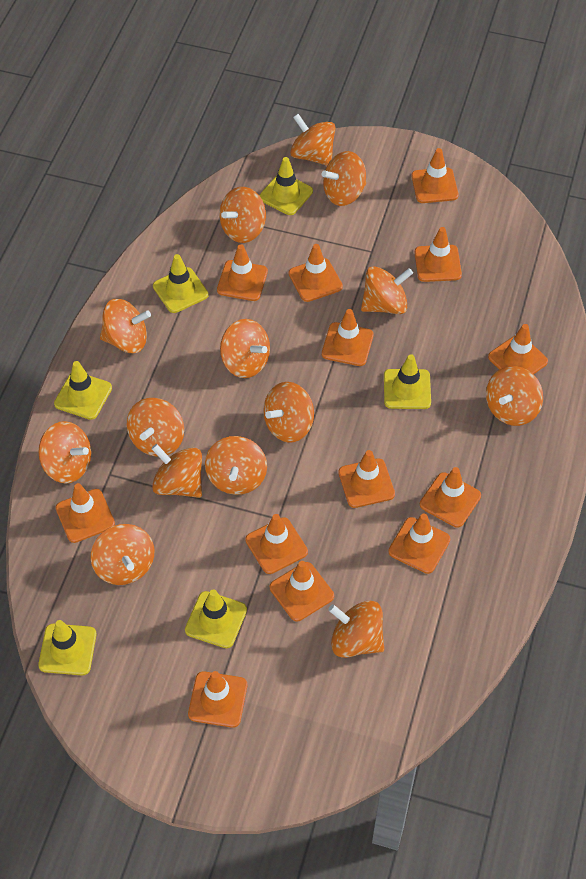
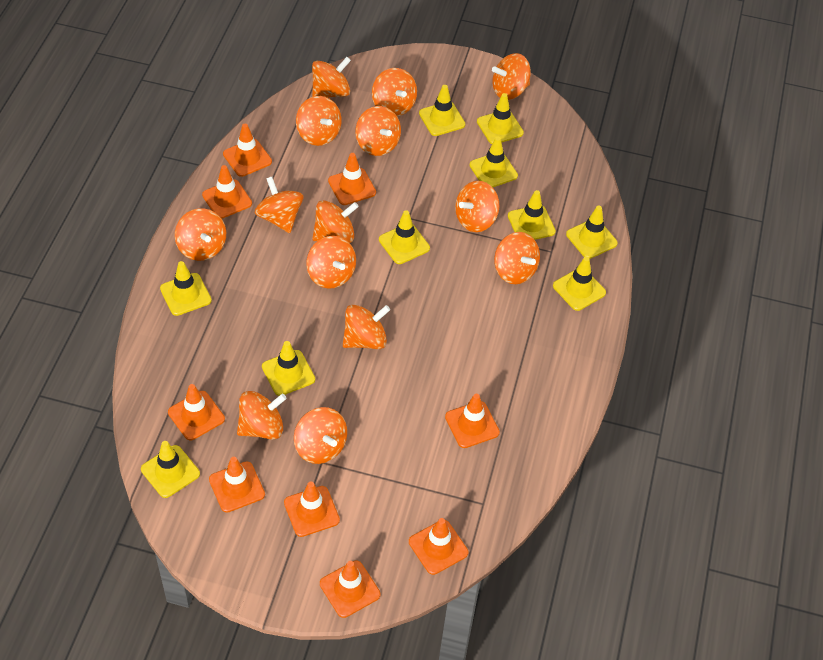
orange traffic cone: 13 -> 9
yellow traffic cone: 6 -> 10

